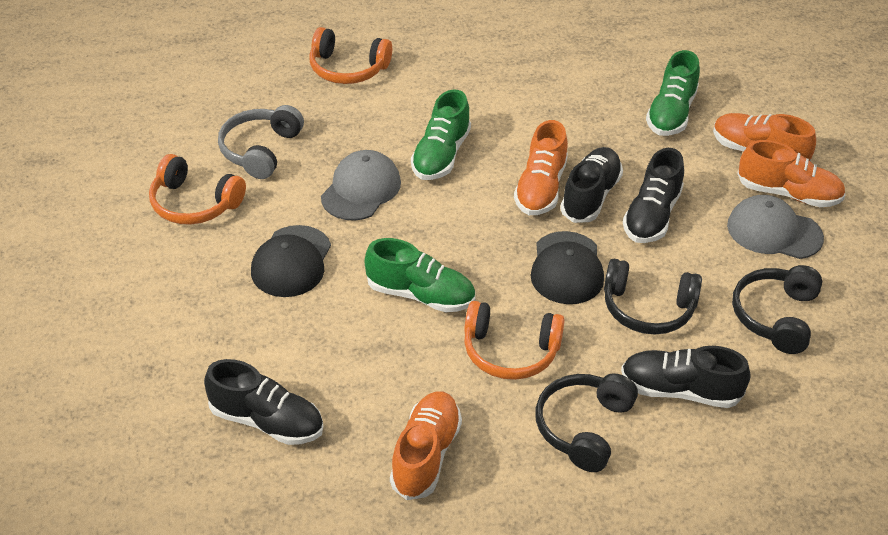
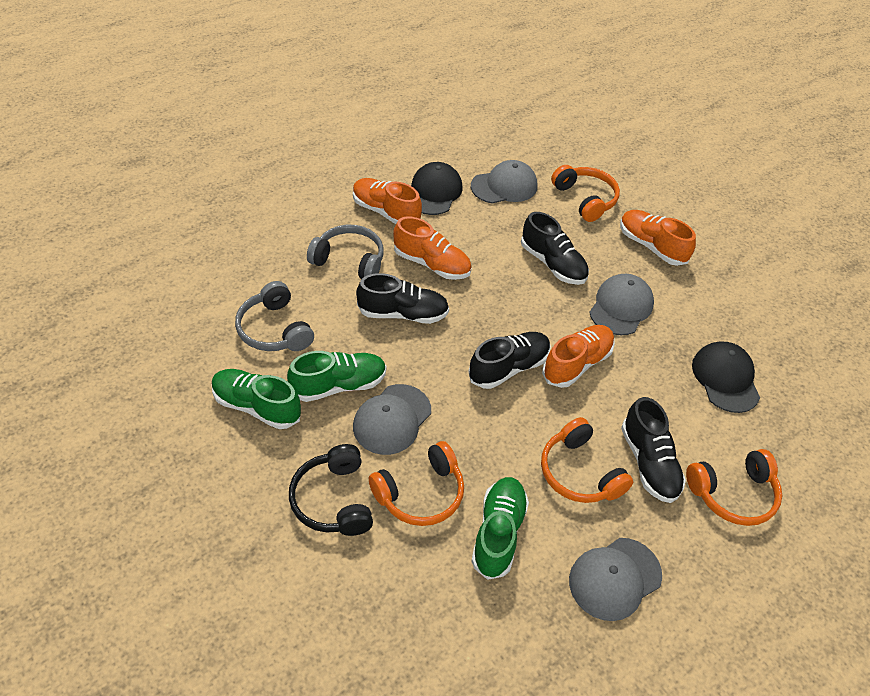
black headphones: 3 -> 1
grey cap: 2 -> 4
grey headphones: 1 -> 2
orange headphones: 3 -> 4

